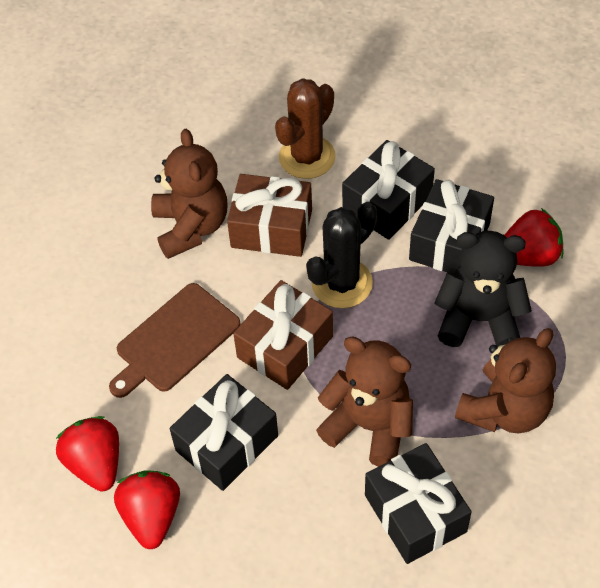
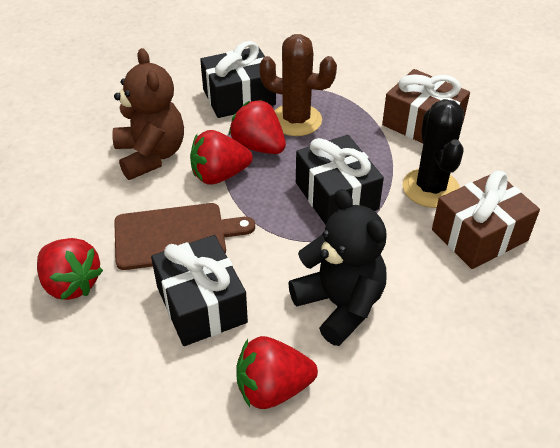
black gift: 4 -> 3
brown teddy bear: 3 -> 1
red strawberry: 3 -> 4

